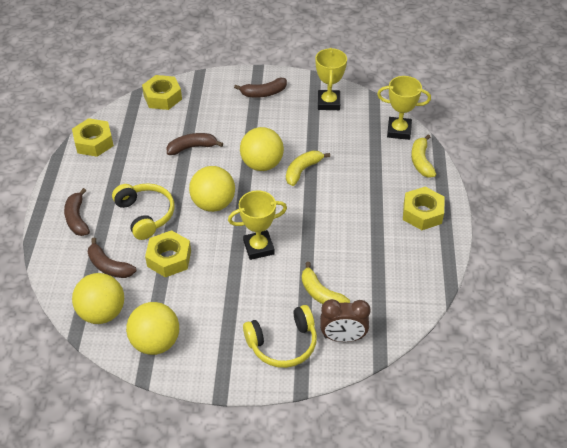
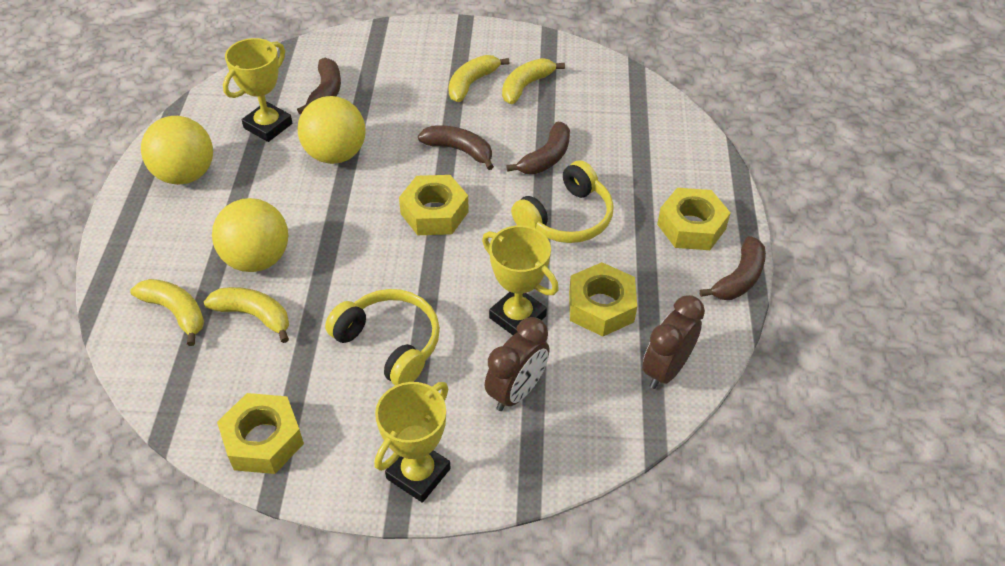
brown clock: 1 -> 2
yellow ball: 4 -> 3
yellow banana: 3 -> 4

